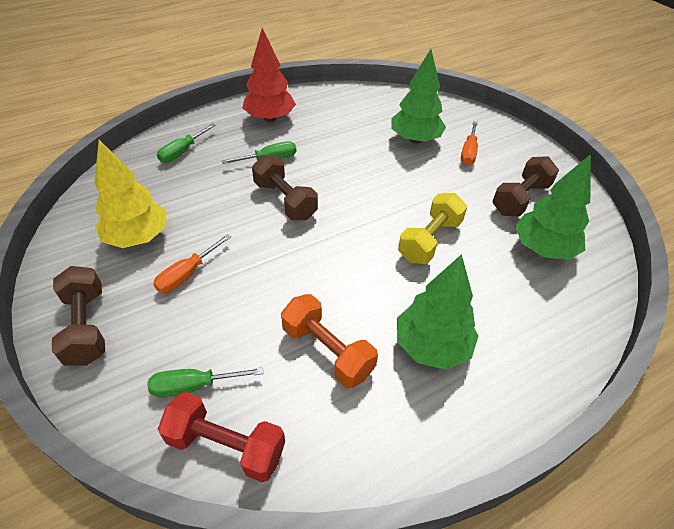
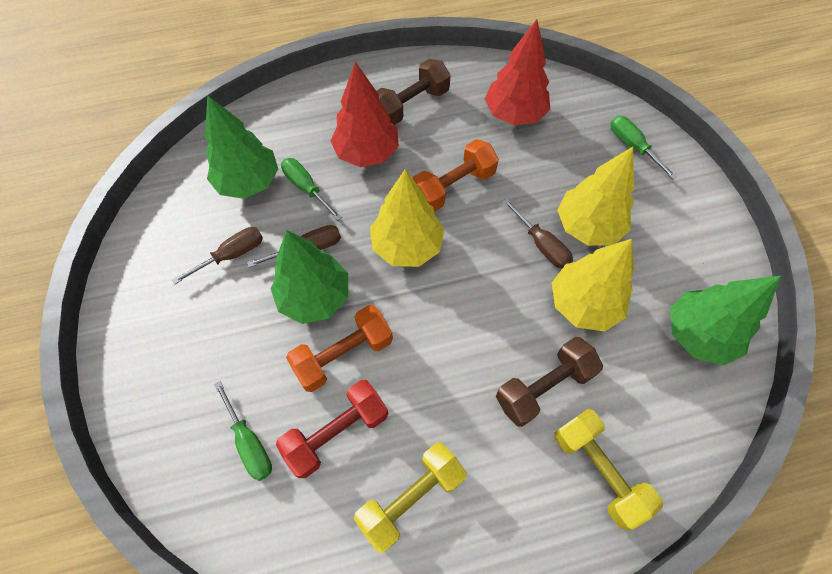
brown dumbbell: 3 -> 2
brown screwdriver: 0 -> 3
orange dumbbell: 1 -> 2
orange screwdriver: 2 -> 0
red tree: 1 -> 2
yellow dumbbell: 1 -> 2
yellow tree: 1 -> 3

